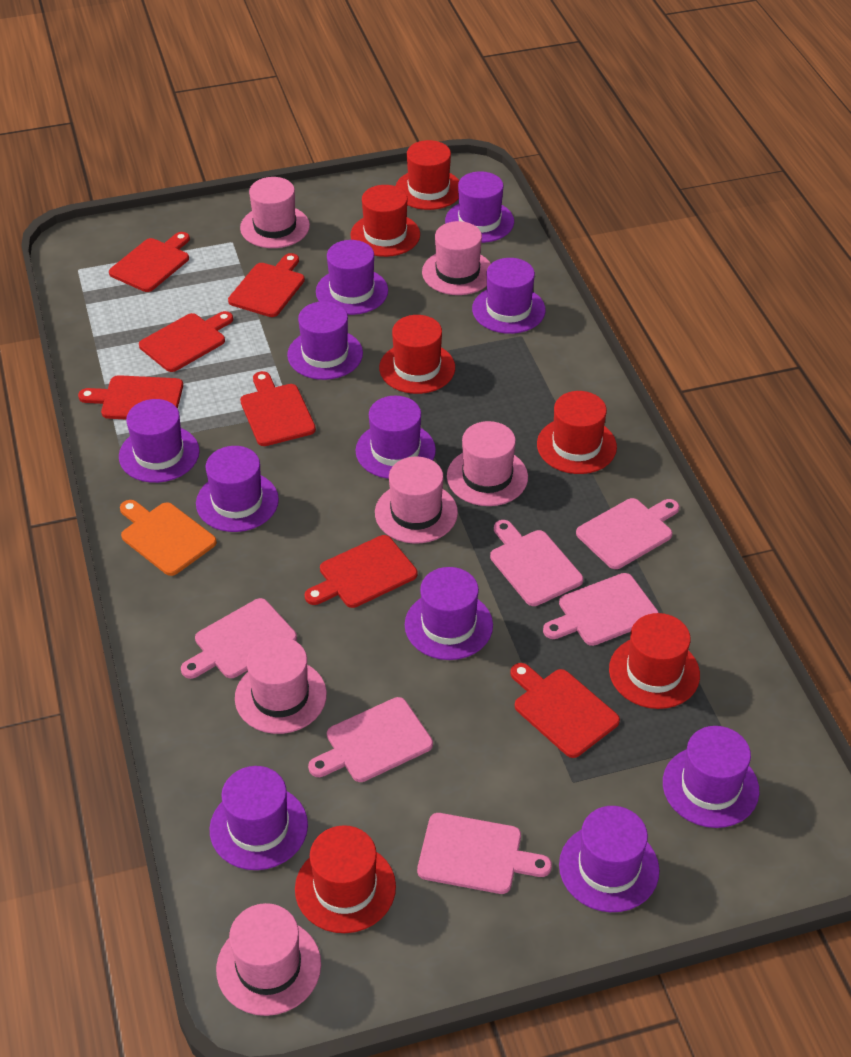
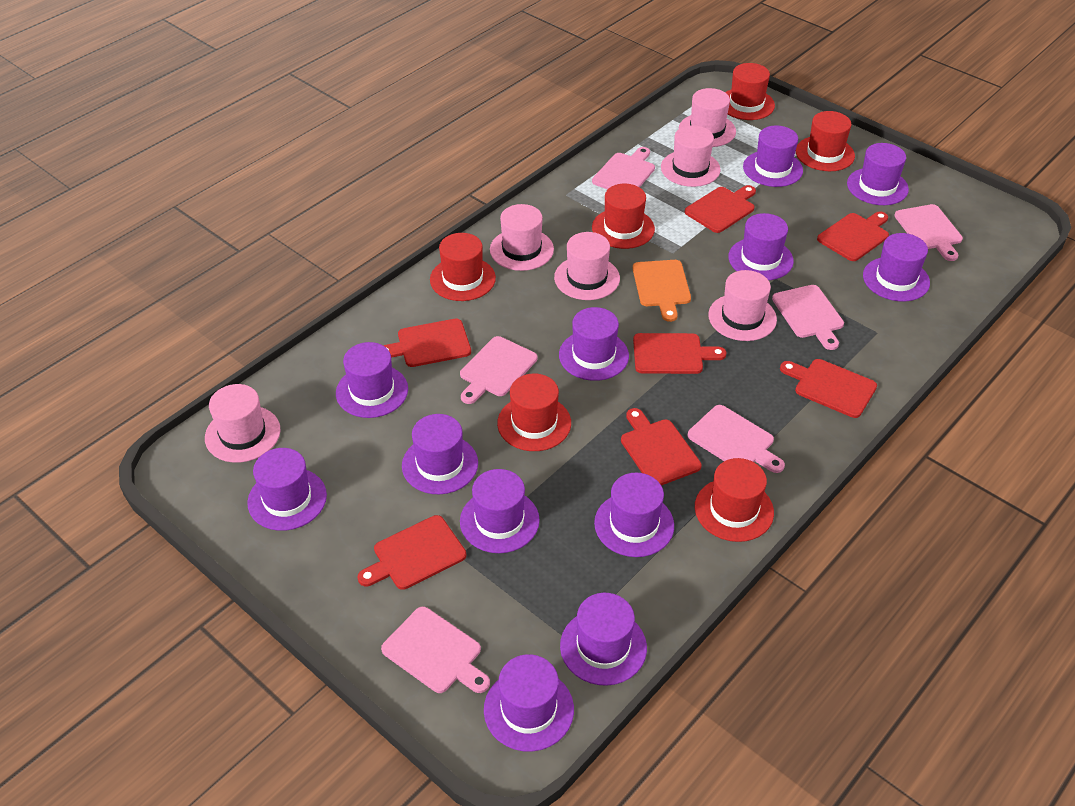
purple hat: 11 -> 12

